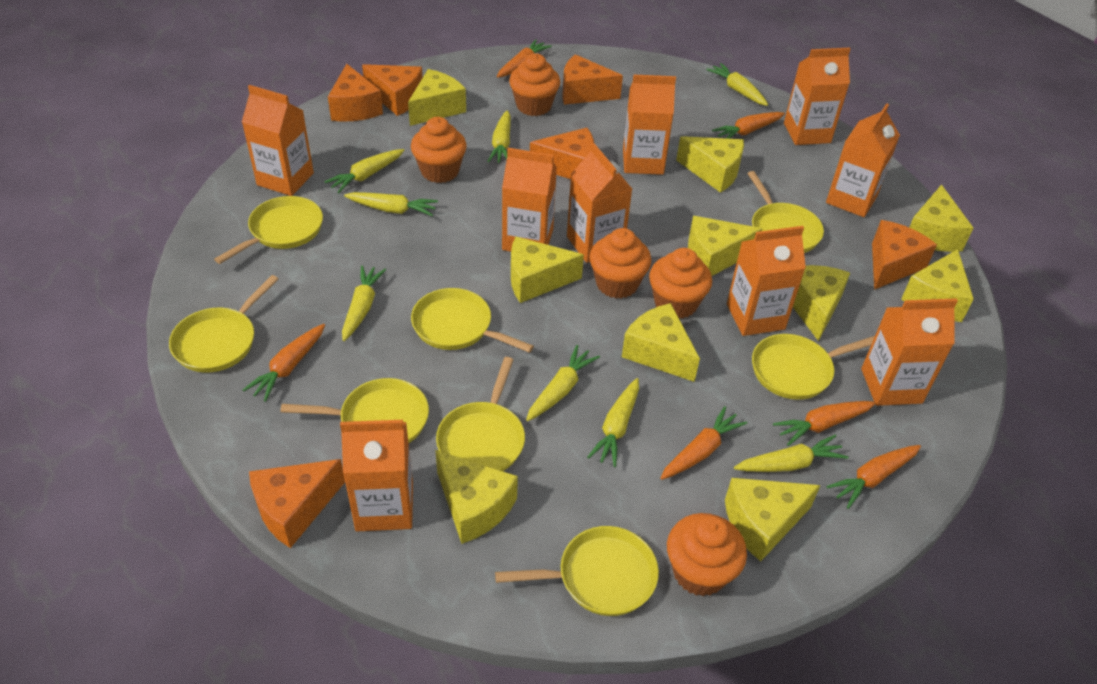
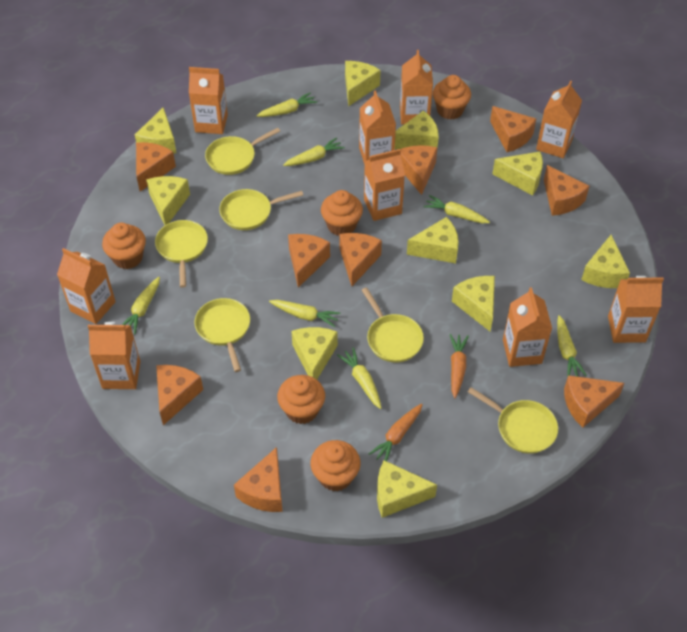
orange carrot: 6 -> 2
orange cheese: 6 -> 9
yellow carrot: 8 -> 7
yellow pan: 8 -> 6

